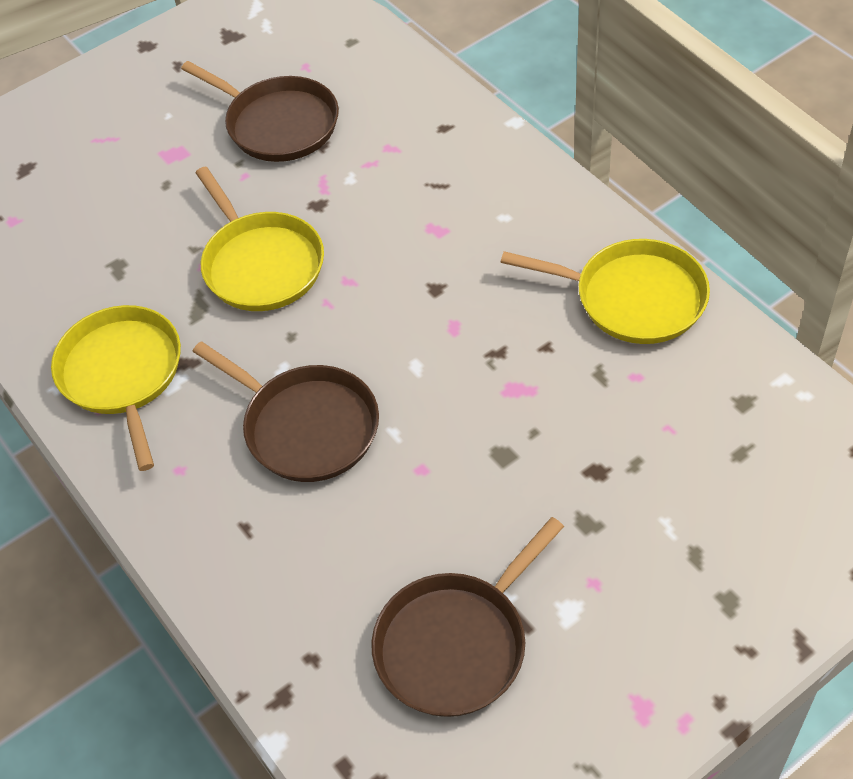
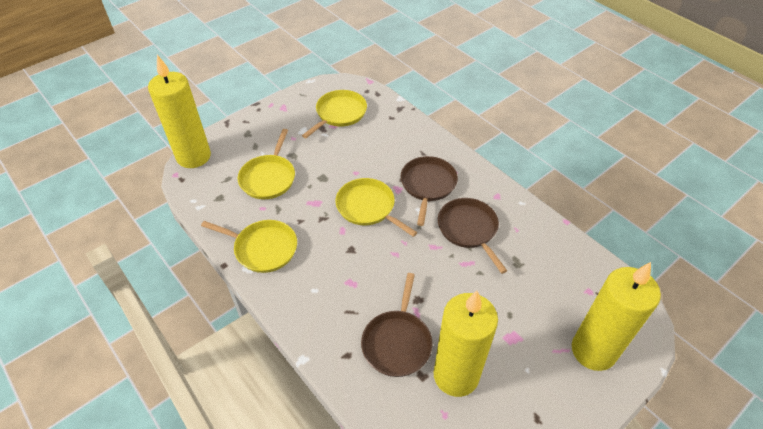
yellow candle: 0 -> 3
yellow pan: 3 -> 4

